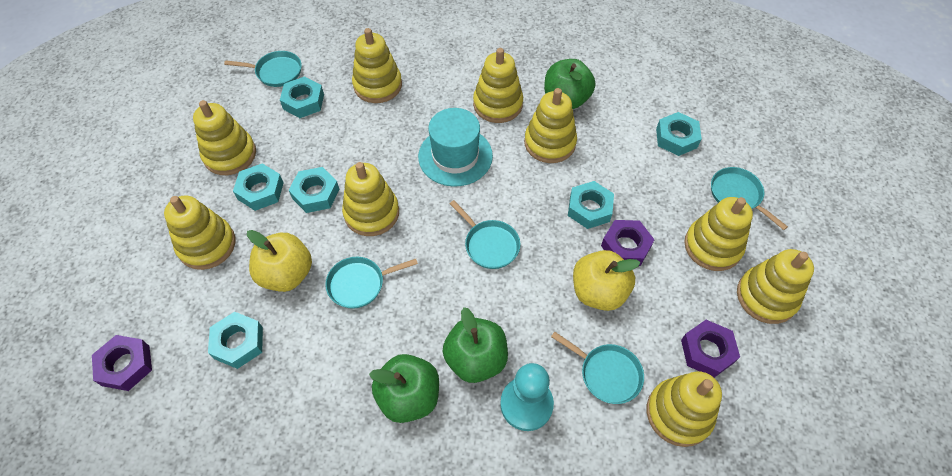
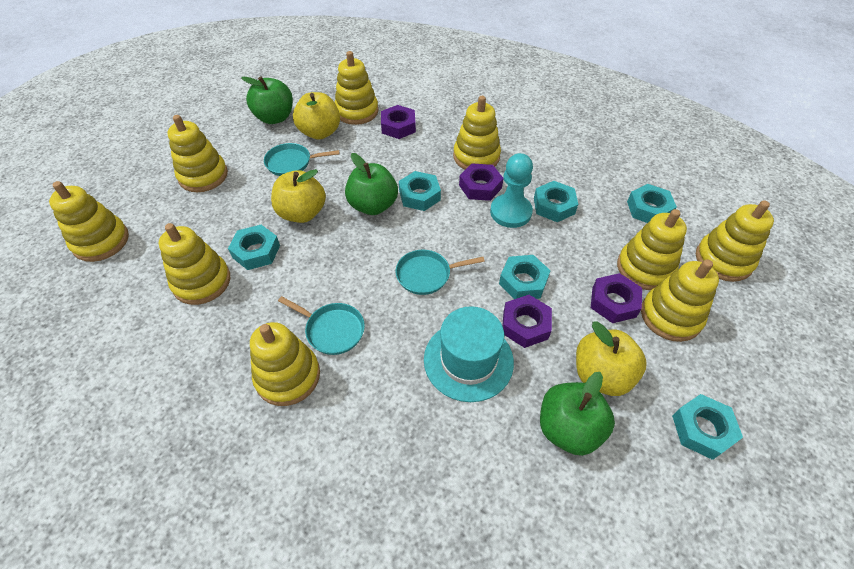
purple nut: 3 -> 4
turquoise pan: 5 -> 3
yellow apple: 2 -> 3

